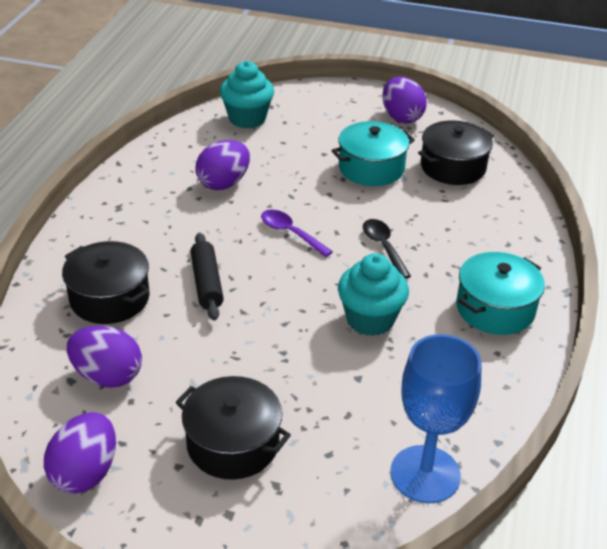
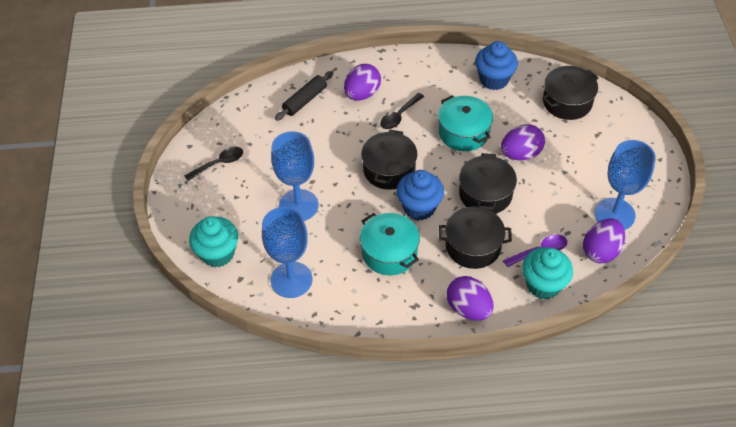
black pot: 3 -> 4
black spoon: 1 -> 2
blue cupcake: 0 -> 2
blue goblet: 1 -> 3

